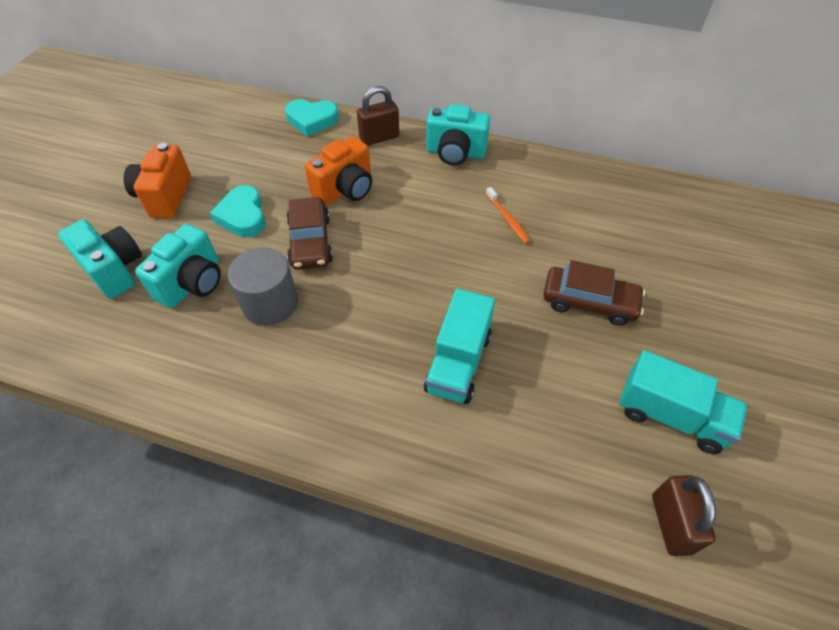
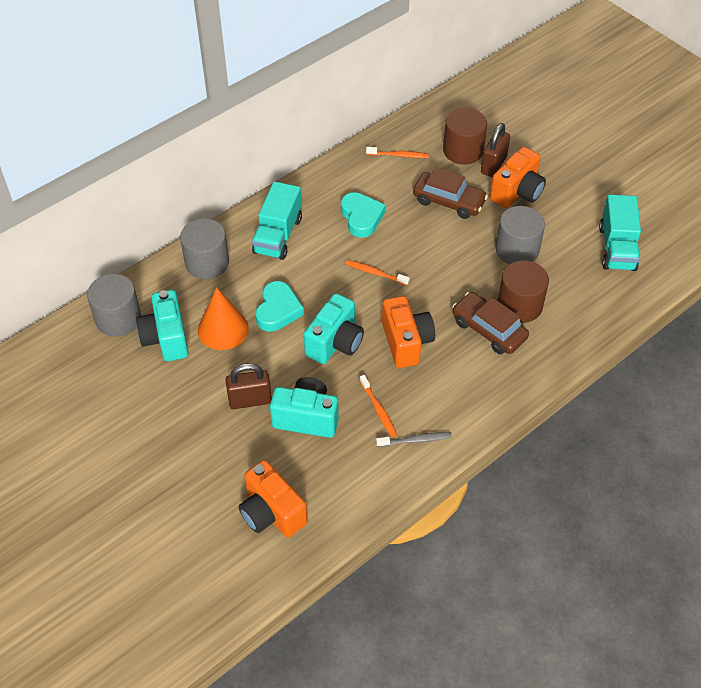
brown cylinder: 0 -> 2
grey cylinder: 1 -> 3
grey toothbrush: 0 -> 1
orange camera: 2 -> 3
orange cone: 0 -> 1
orange toothbrush: 1 -> 3

